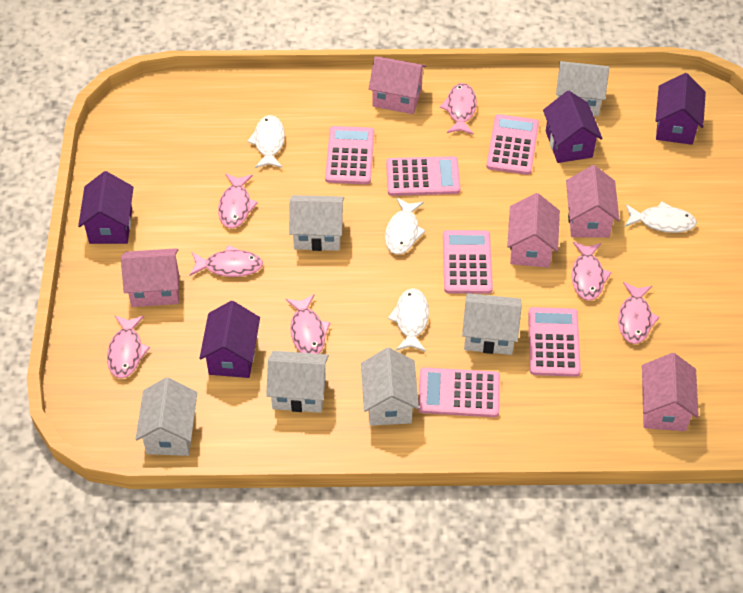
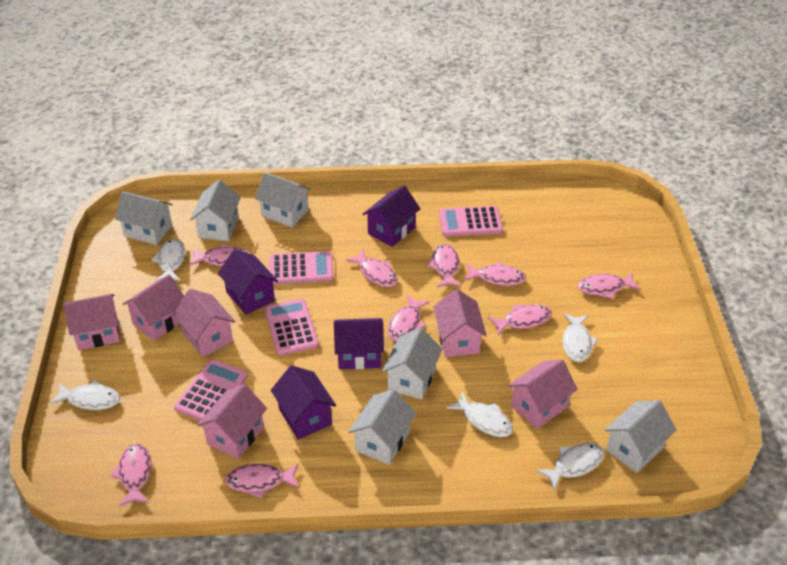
pink calculator: 6 -> 4
pink fish: 7 -> 9
pink house: 5 -> 6
white fish: 4 -> 5

